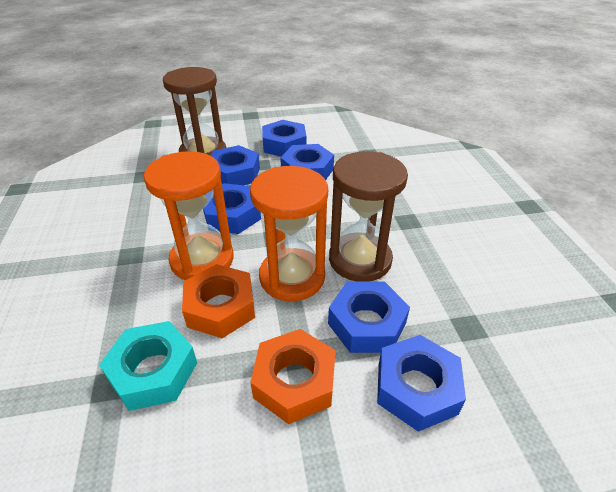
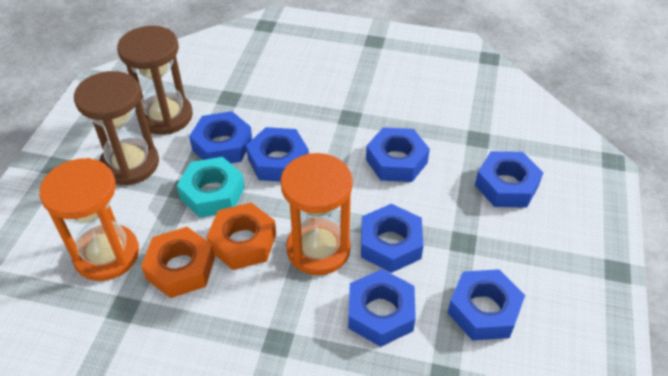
blue nut: 6 -> 7

